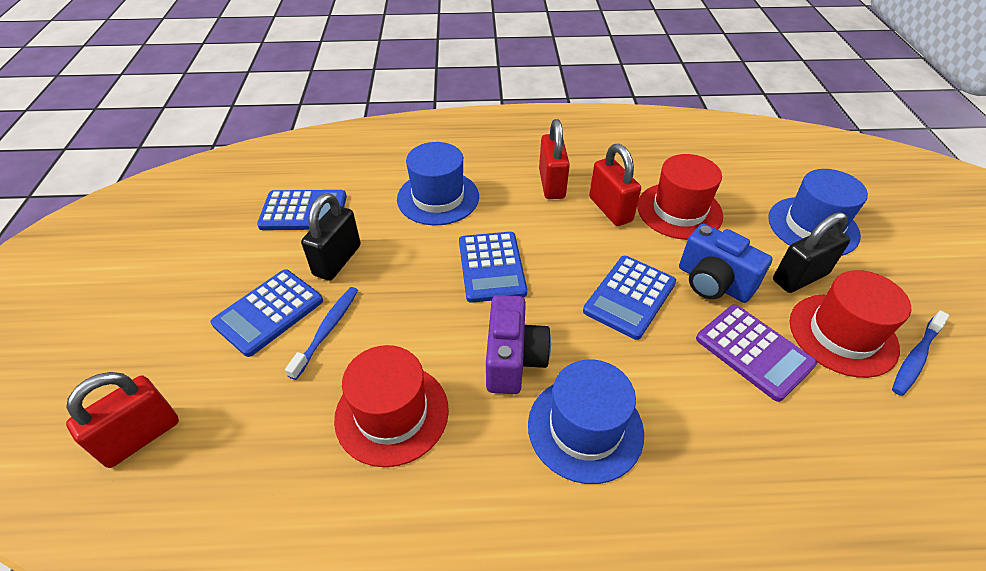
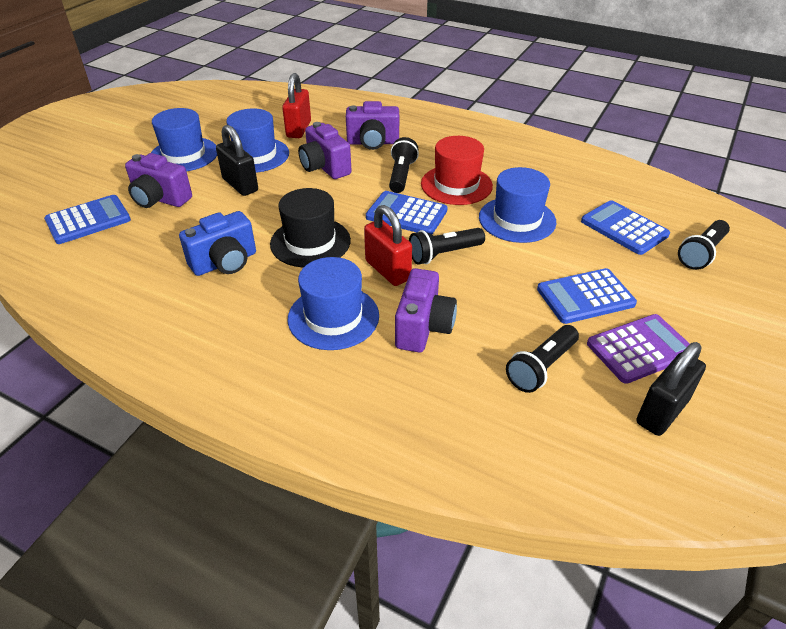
black flashlight: 0 -> 4
black hat: 0 -> 1
blue hat: 3 -> 4
blue toothbrush: 2 -> 0
purple camera: 1 -> 4
red hat: 3 -> 1
red padlock: 3 -> 2

